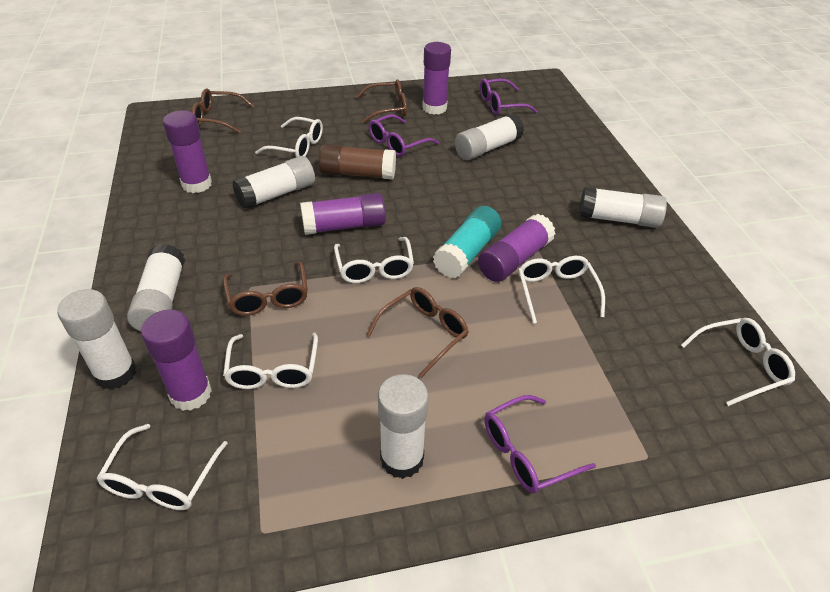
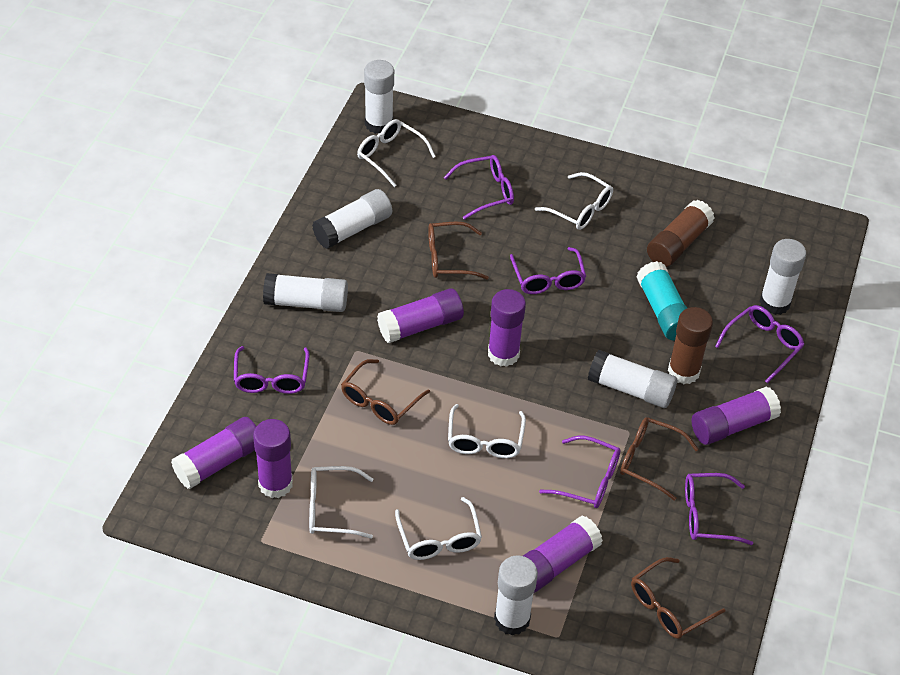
brown glue stick: 1 -> 2
purple glasses: 3 -> 6
purple glue stick: 5 -> 6
white glasses: 6 -> 5

